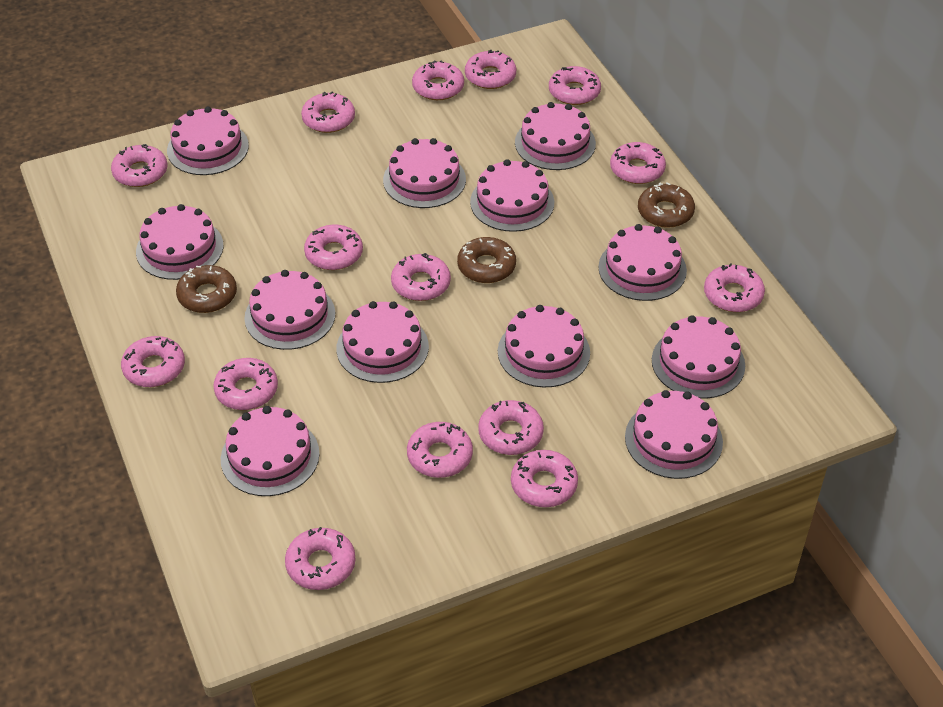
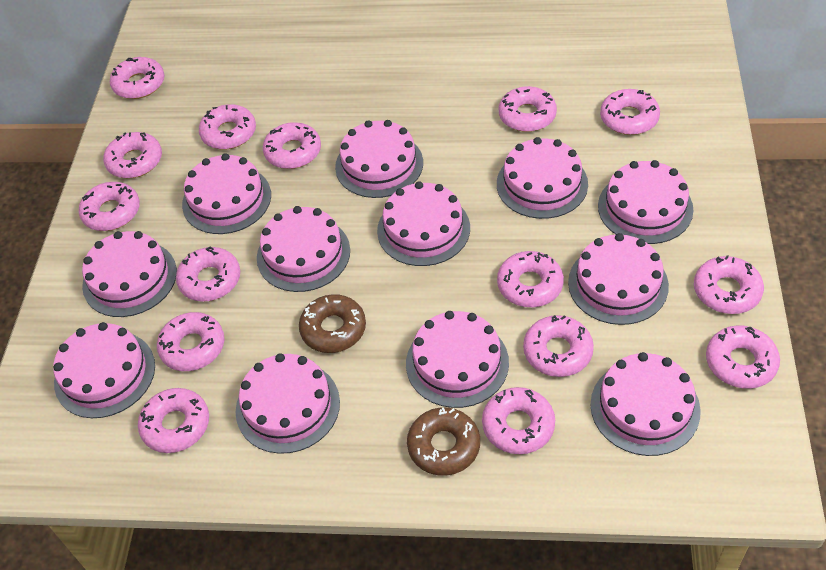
brown donut: 3 -> 2

